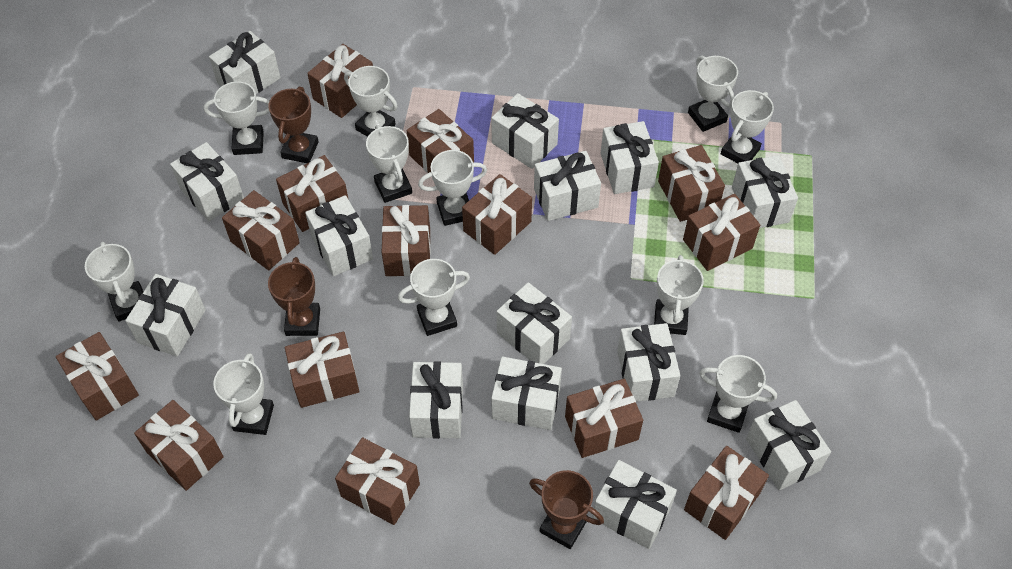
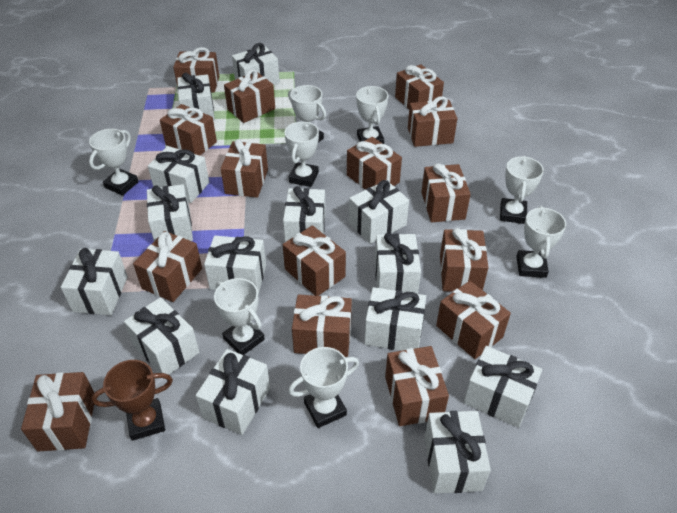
brown gift: 14 -> 15
brown trophy: 3 -> 1
white trophy: 11 -> 8

